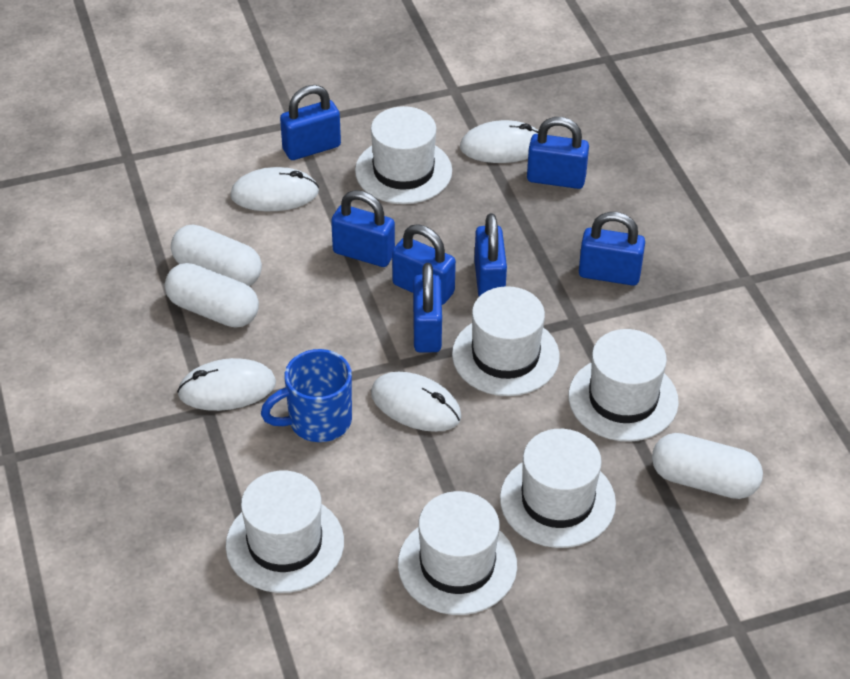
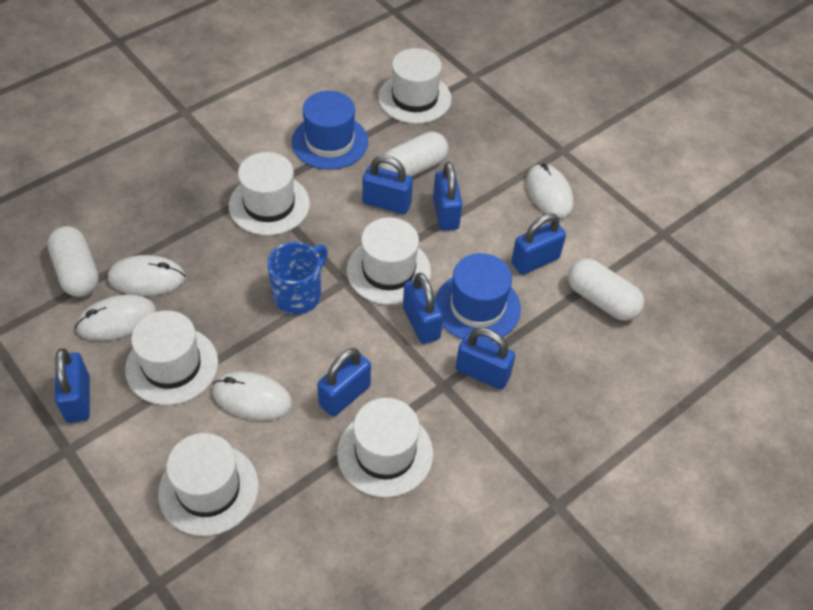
blue hat: 0 -> 2

